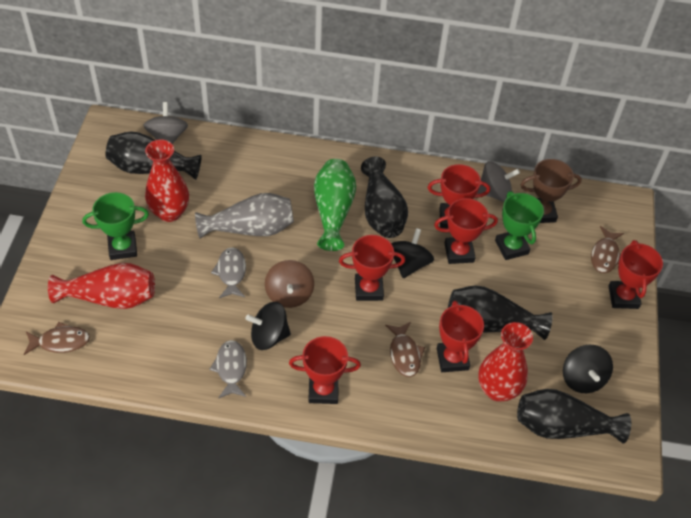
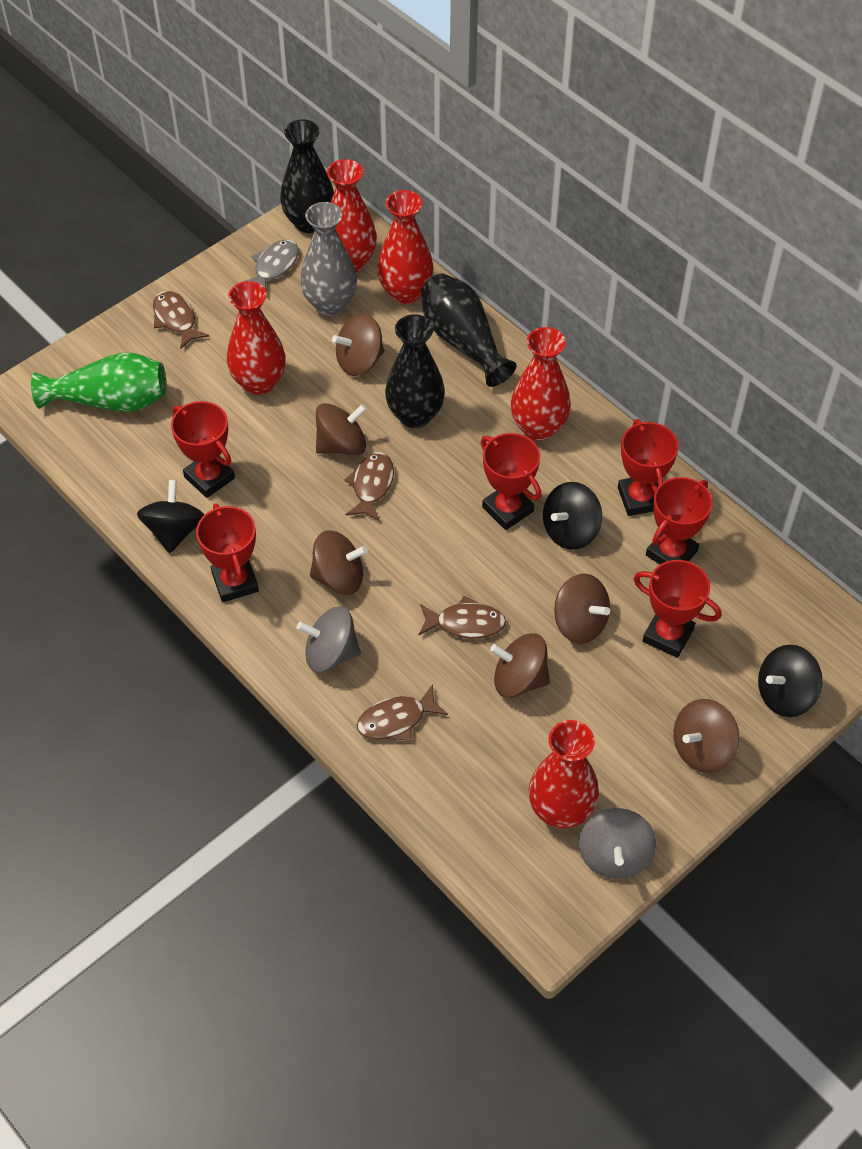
black vase: 4 -> 3
brown fish: 3 -> 4
brown spinning top: 1 -> 6
brown trophy: 1 -> 0
green trophy: 2 -> 0
grey fish: 2 -> 1
red vase: 3 -> 5

